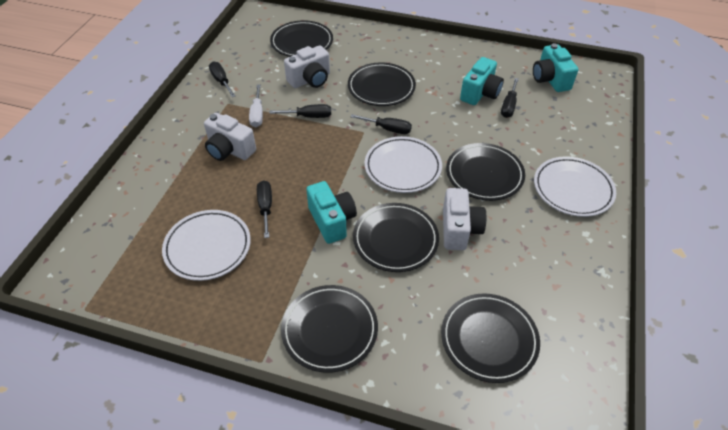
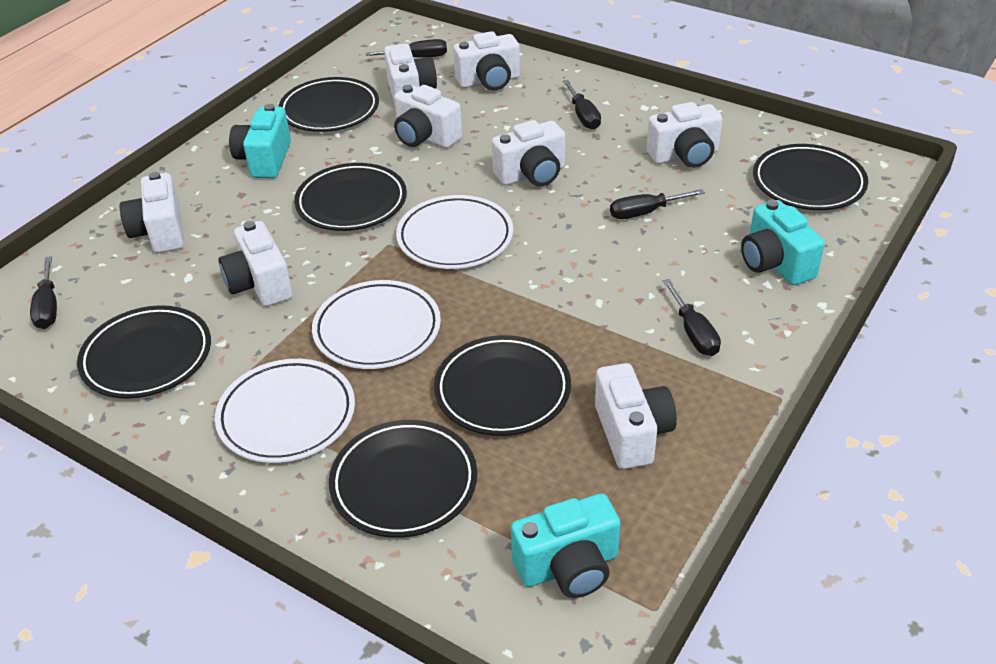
white camera: 3 -> 8
white screwdriver: 1 -> 0

